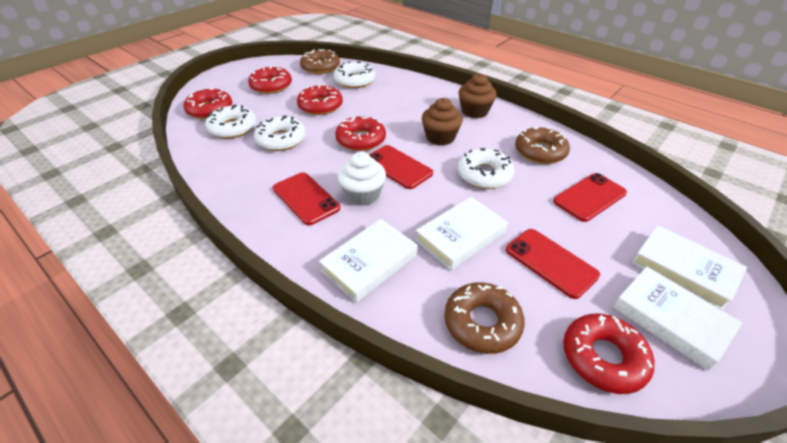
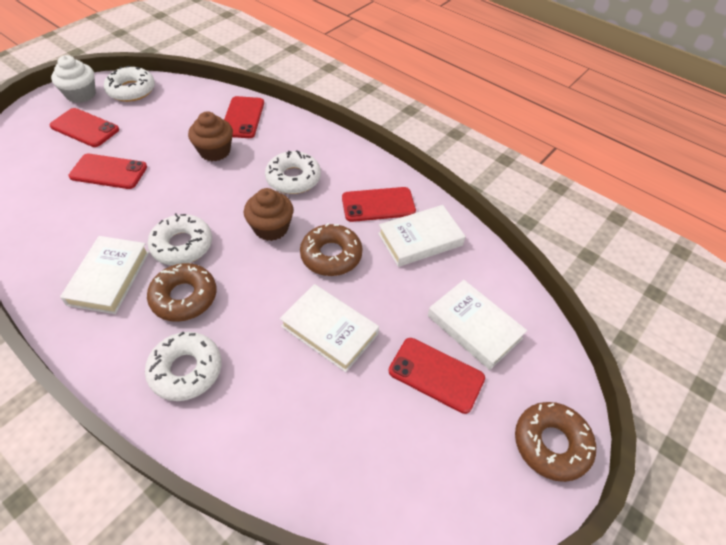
red donut: 5 -> 0
red phone: 4 -> 5

